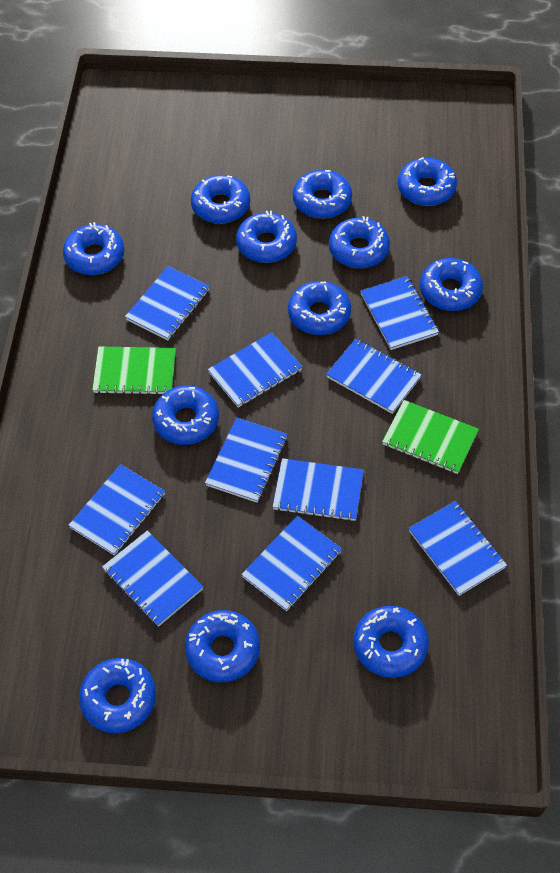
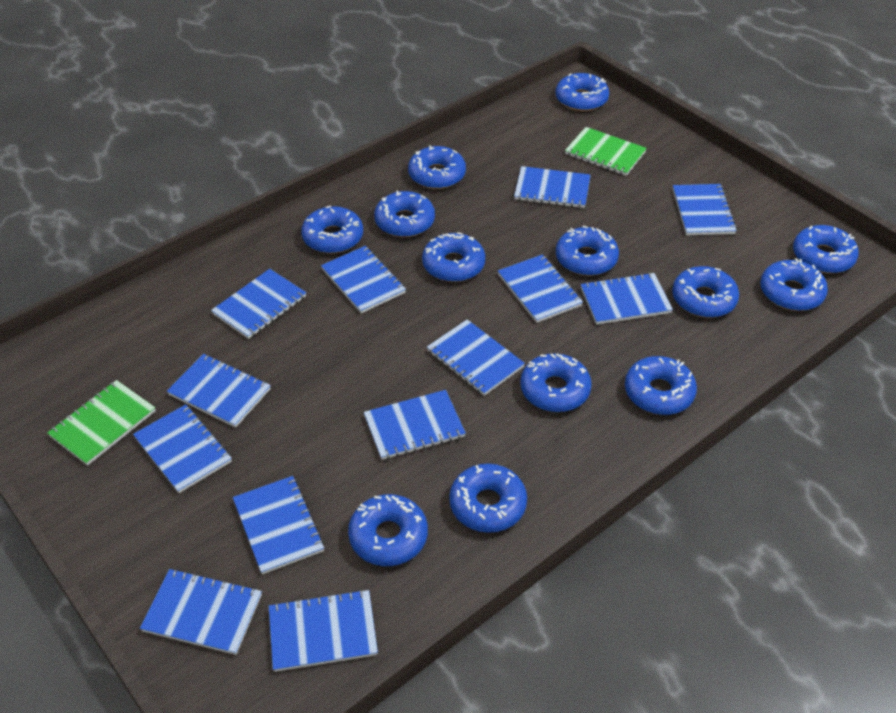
blue donut: 12 -> 13
blue notebook: 10 -> 13

